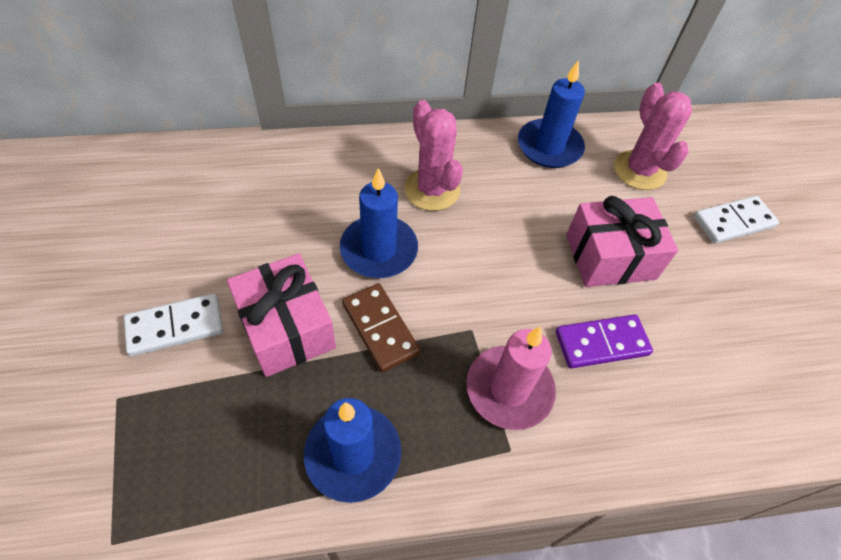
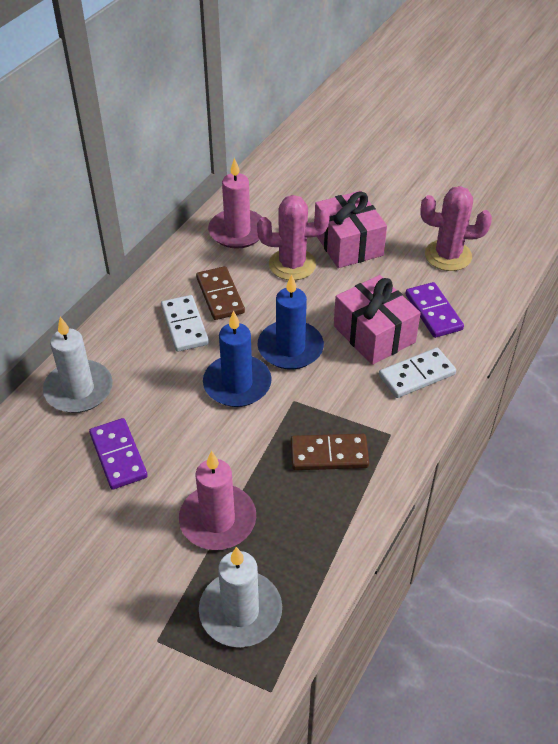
blue candle: 3 -> 2
brown domino: 1 -> 2
pink candle: 1 -> 2
purple domino: 1 -> 2
white candle: 0 -> 2

